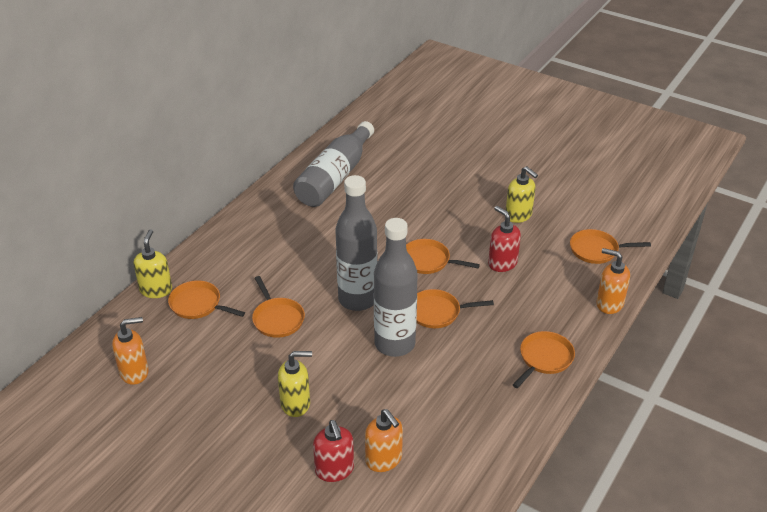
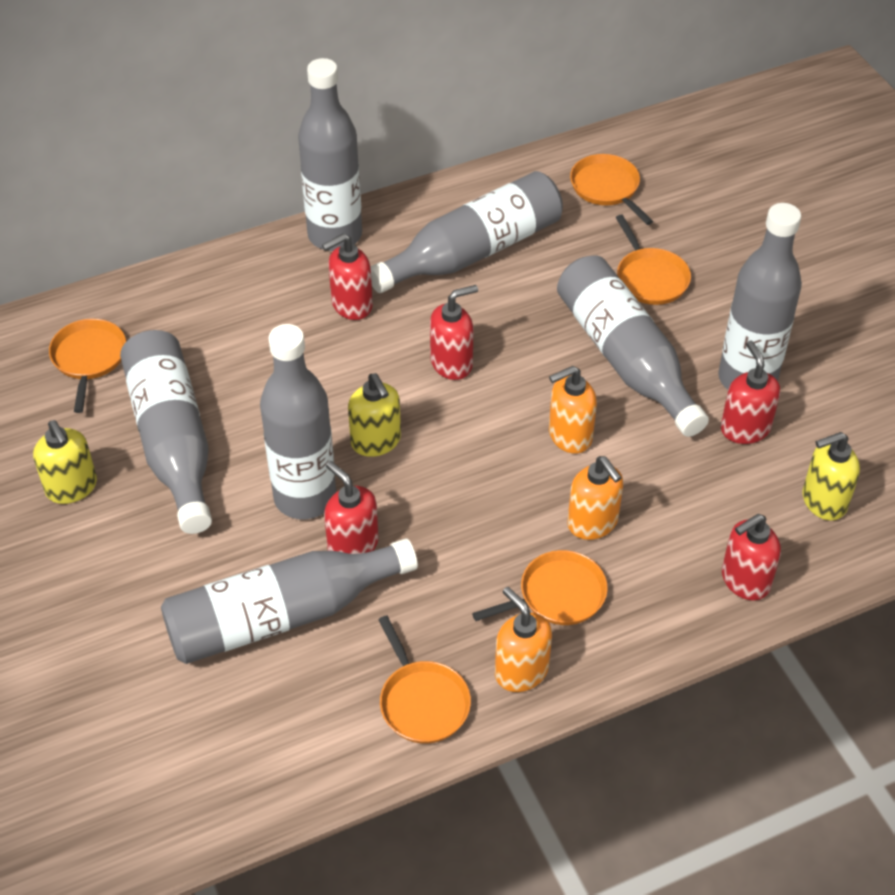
grey bottle: 3 -> 7
orange pan: 6 -> 5
red soap dispenser: 2 -> 5

